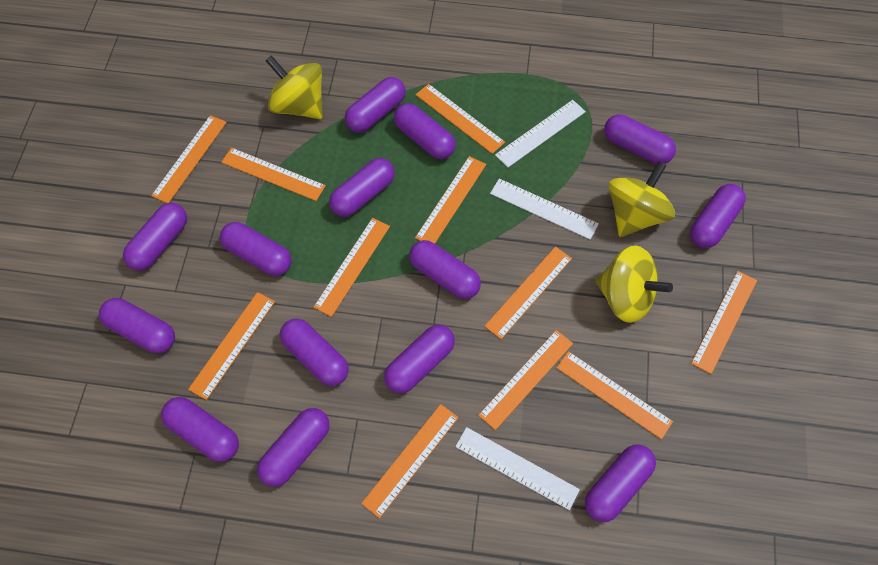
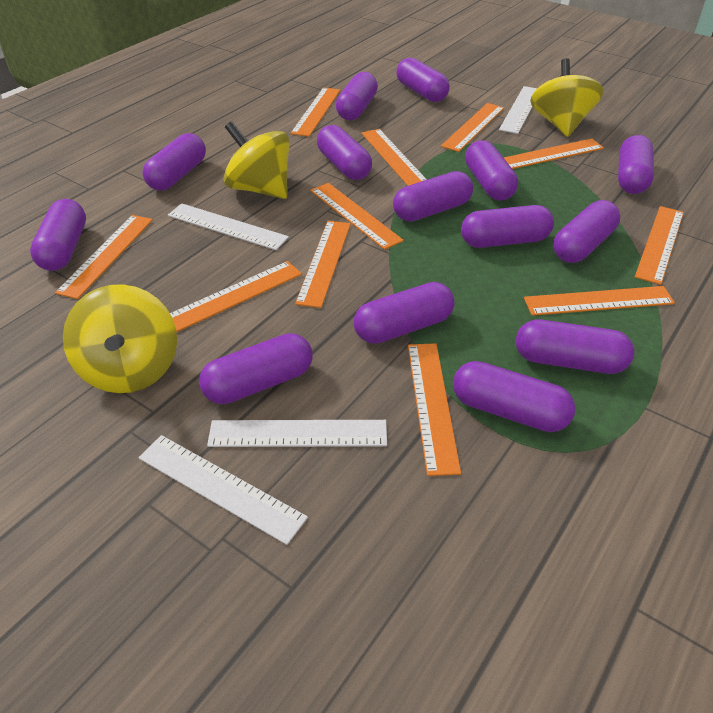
white ruler: 3 -> 4

